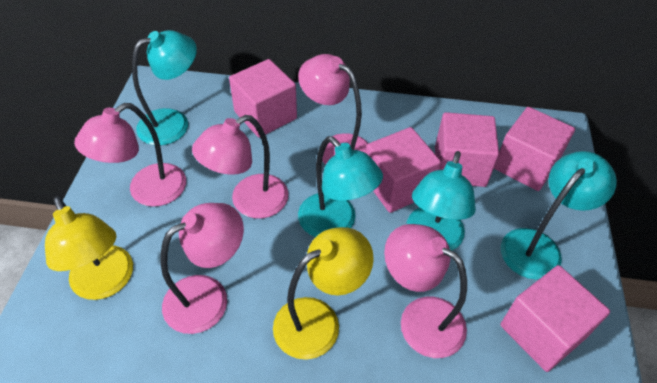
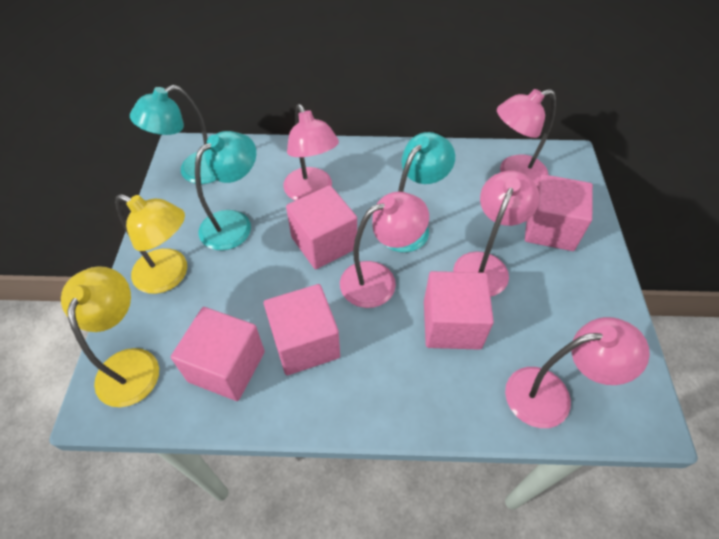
turquoise lamp: 4 -> 3

